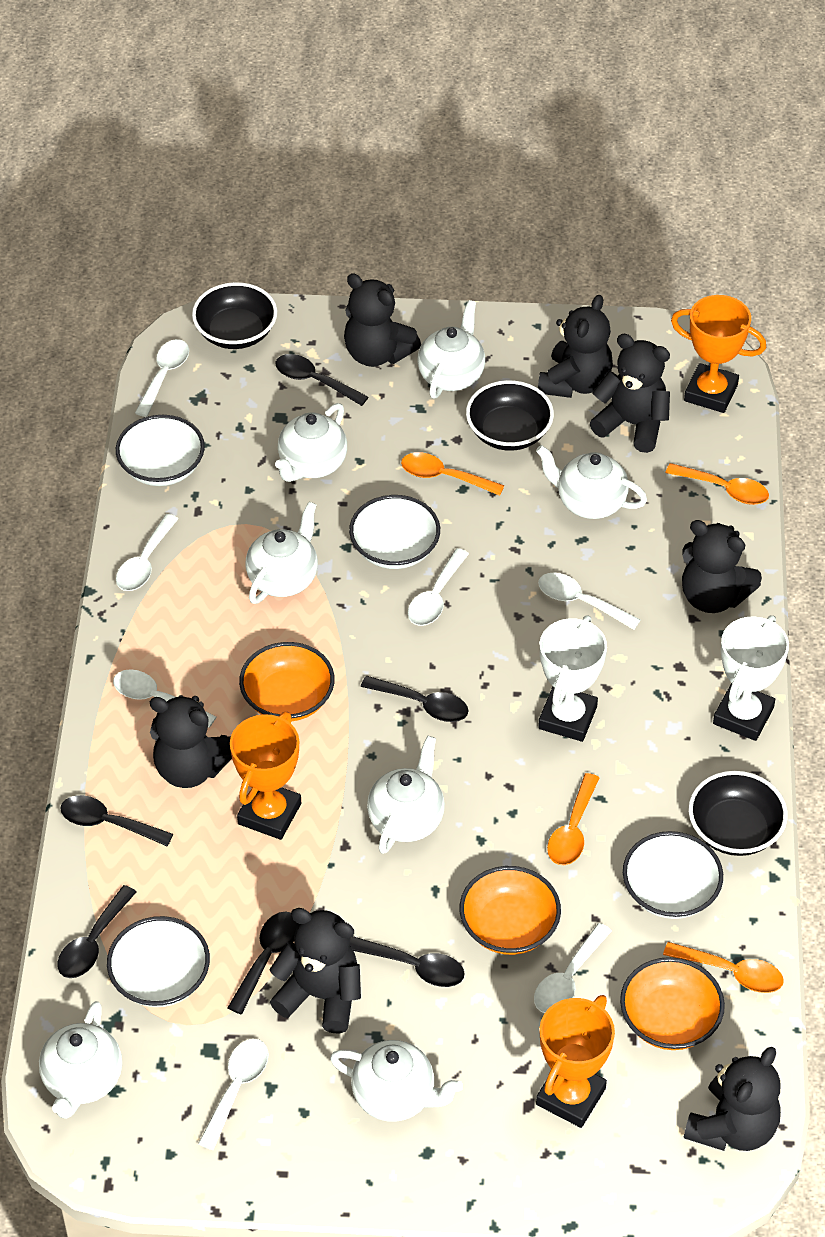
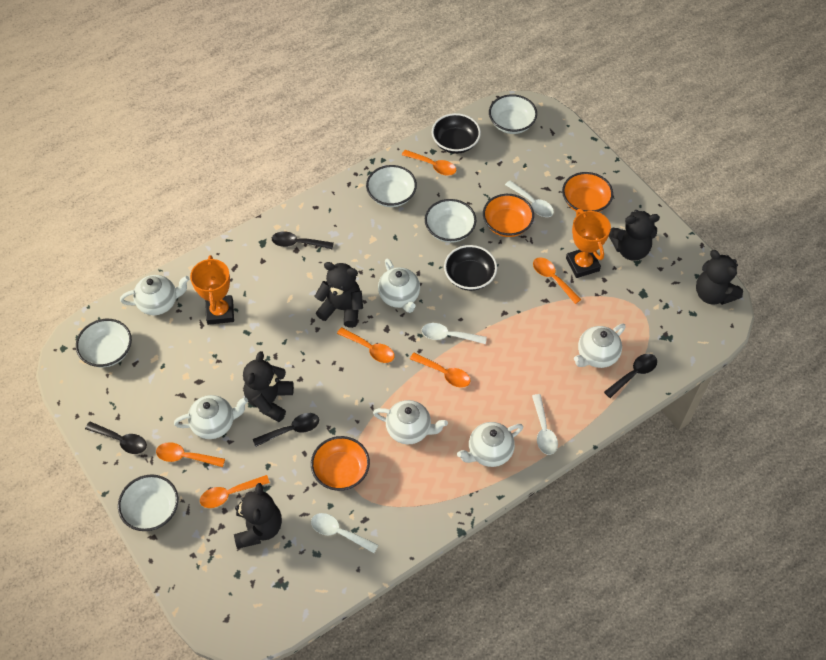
black bowl: 3 -> 2
black spoon: 6 -> 4
black teddy bear: 7 -> 5
orange spoon: 4 -> 6
orange trophy: 3 -> 2
white bowl: 4 -> 5
white spoon: 7 -> 4
white teapot: 7 -> 6
white trophy: 2 -> 0

